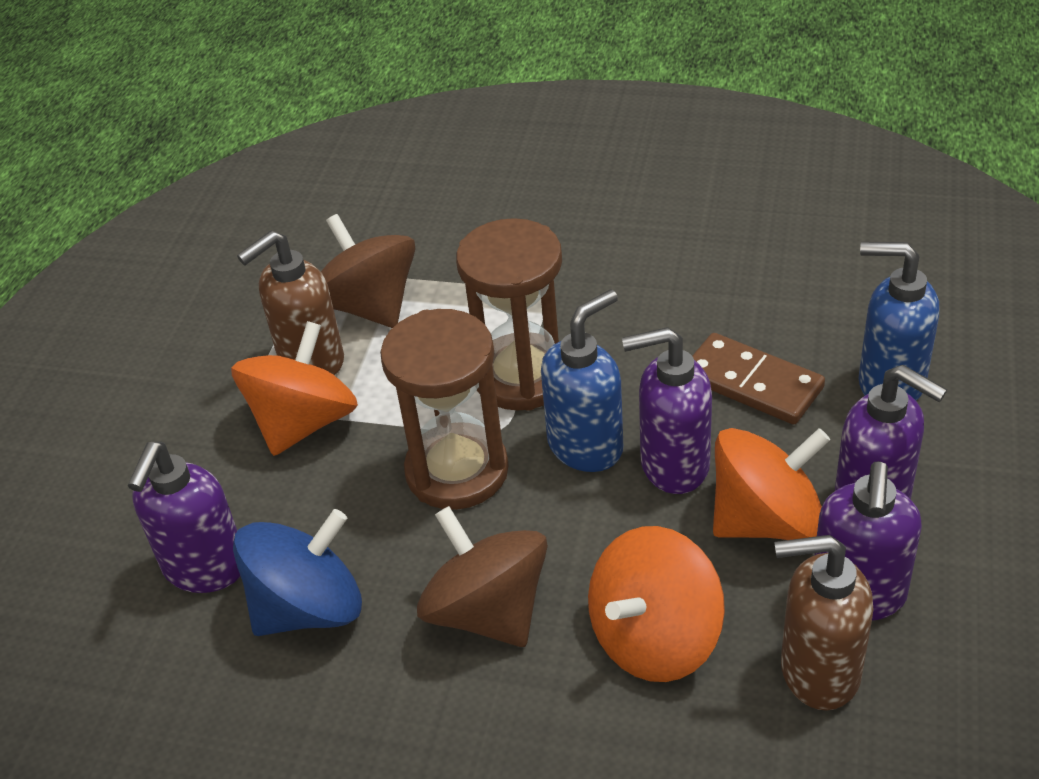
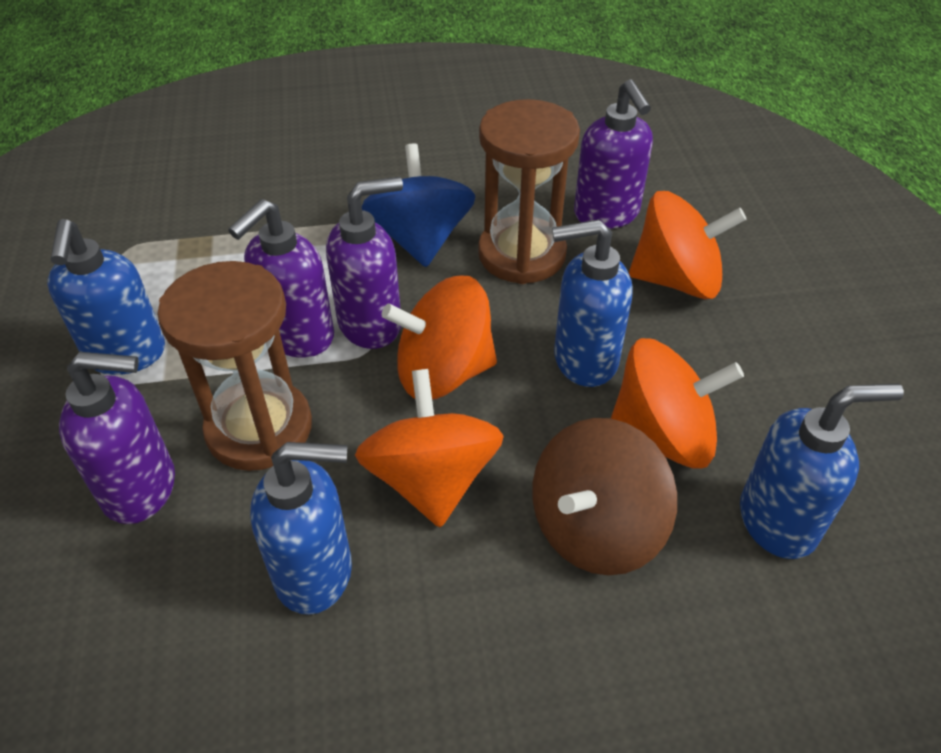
blue soap dispenser: 2 -> 4
brown domino: 1 -> 0
brown soap dispenser: 2 -> 0
brown spinning top: 2 -> 1
orange spinning top: 3 -> 4

